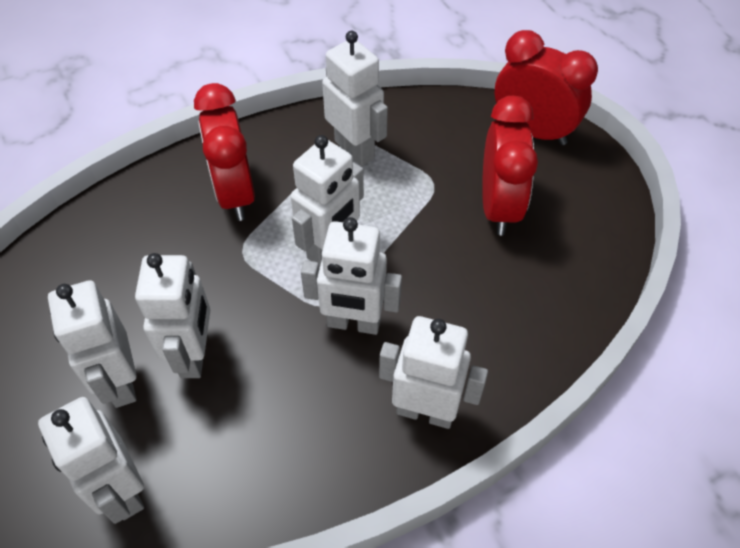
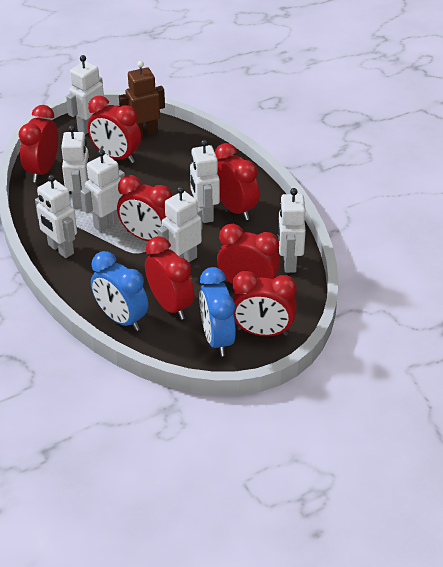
blue clock: 0 -> 2
brown robot: 0 -> 1
red clock: 3 -> 7

